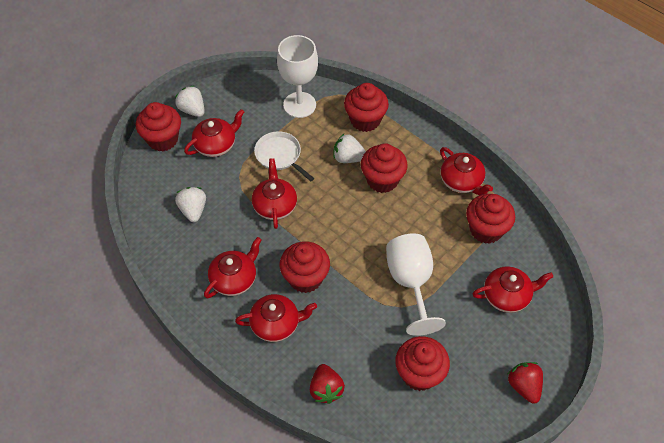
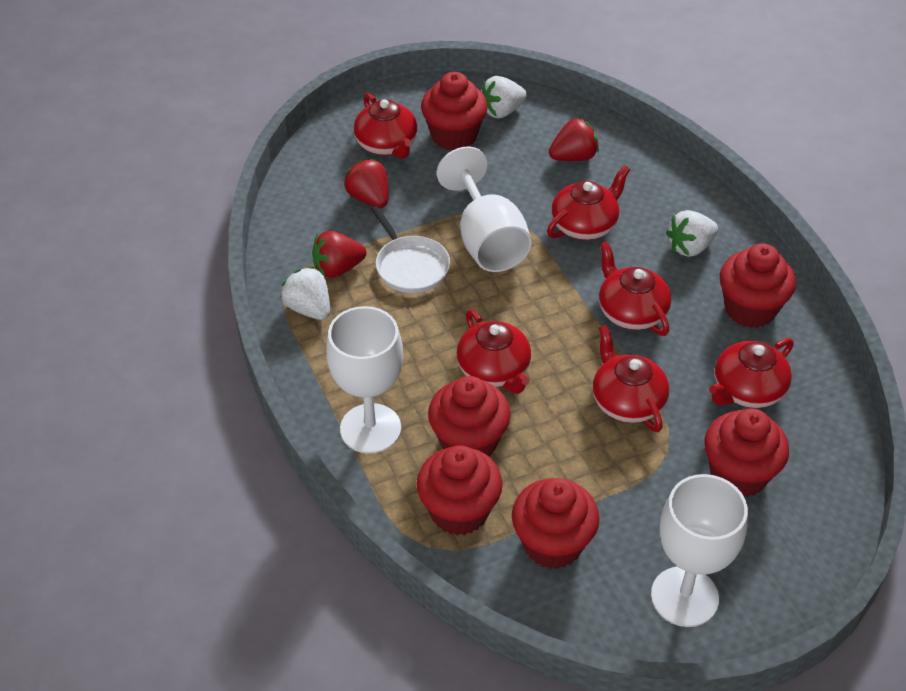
red strawberry: 2 -> 3
white goblet: 2 -> 3

